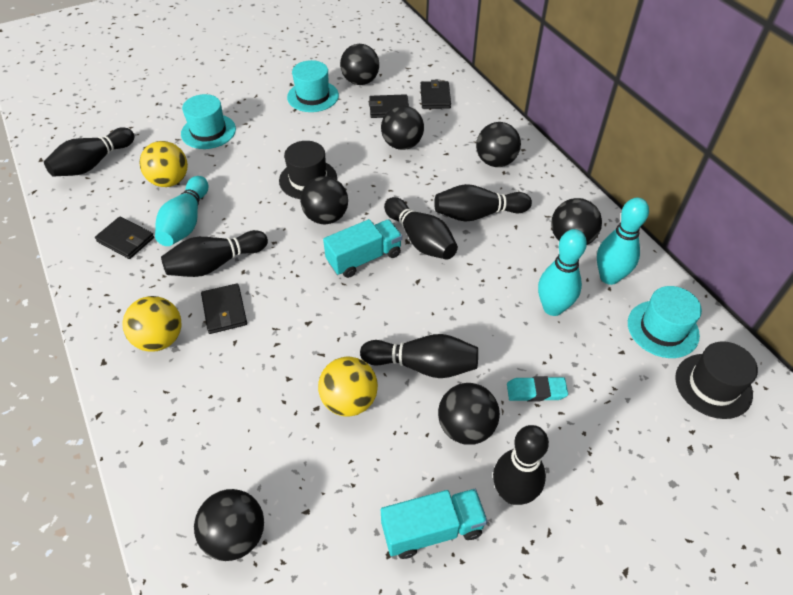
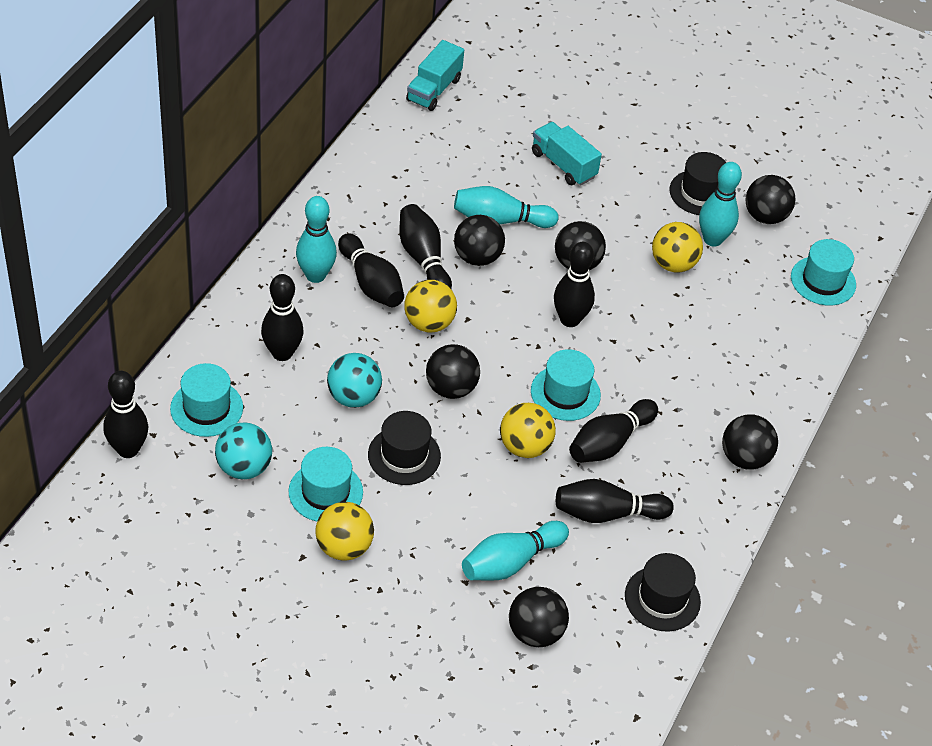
black ball: 7 -> 6
black bowling pin: 6 -> 7
black hat: 2 -> 3
black wallet: 4 -> 0
turquoise ball: 0 -> 2
turquoise bowling pin: 3 -> 4
turquoise eraser: 1 -> 0
turquoise hat: 3 -> 4
yellow ball: 3 -> 4

